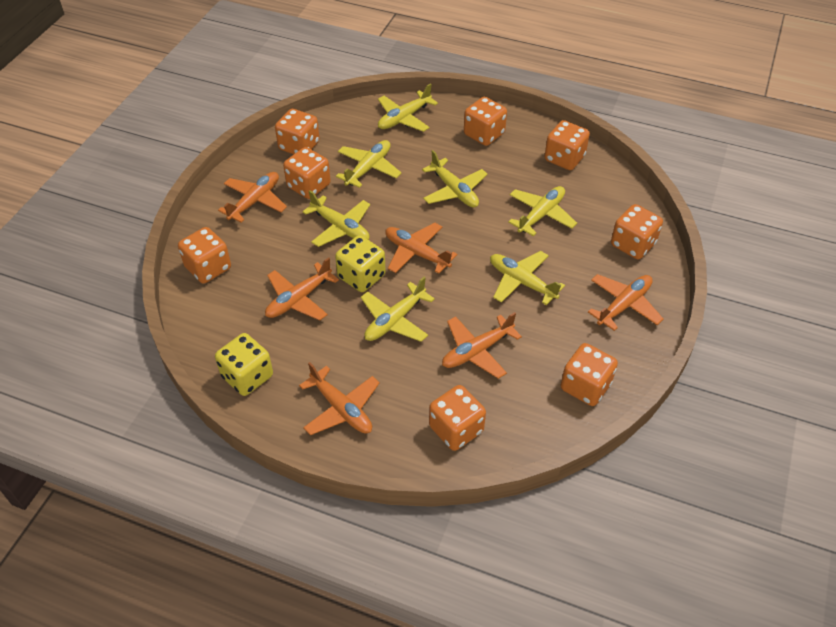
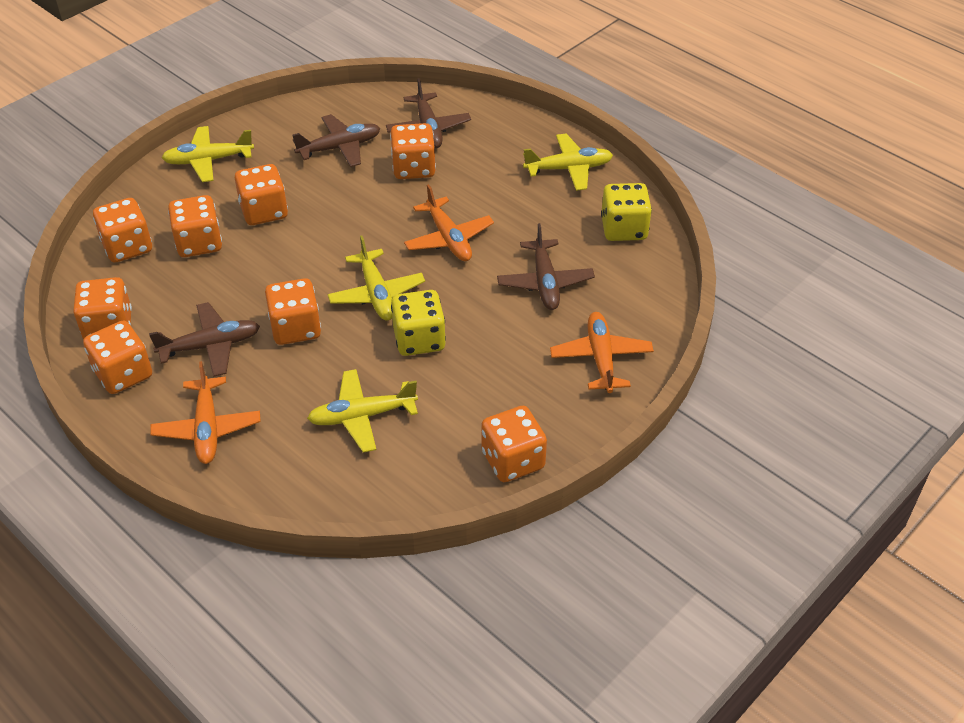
brown plane: 0 -> 4
orange plane: 6 -> 3
yellow plane: 7 -> 4

